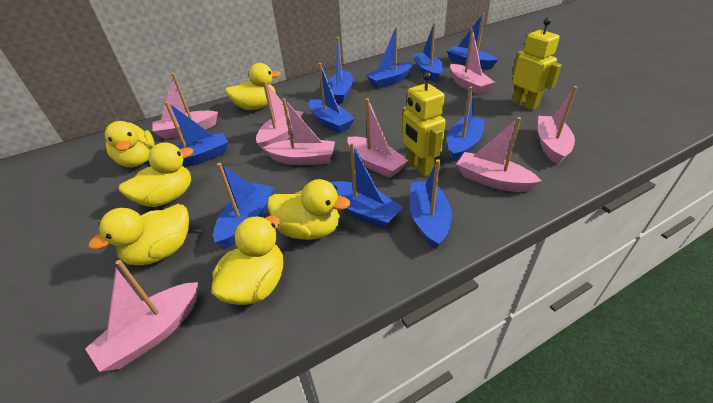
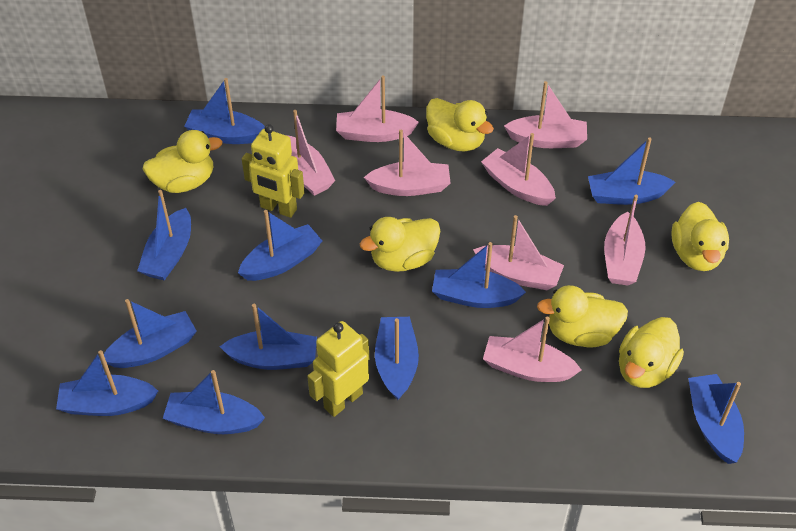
blue boat: 10 -> 11

